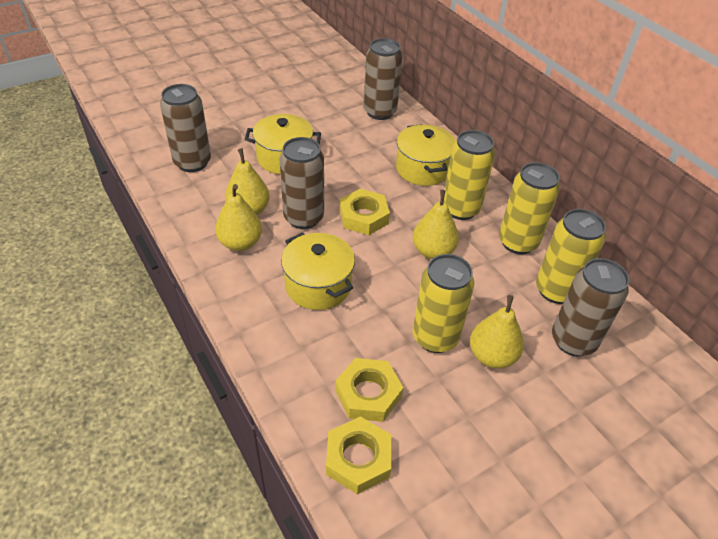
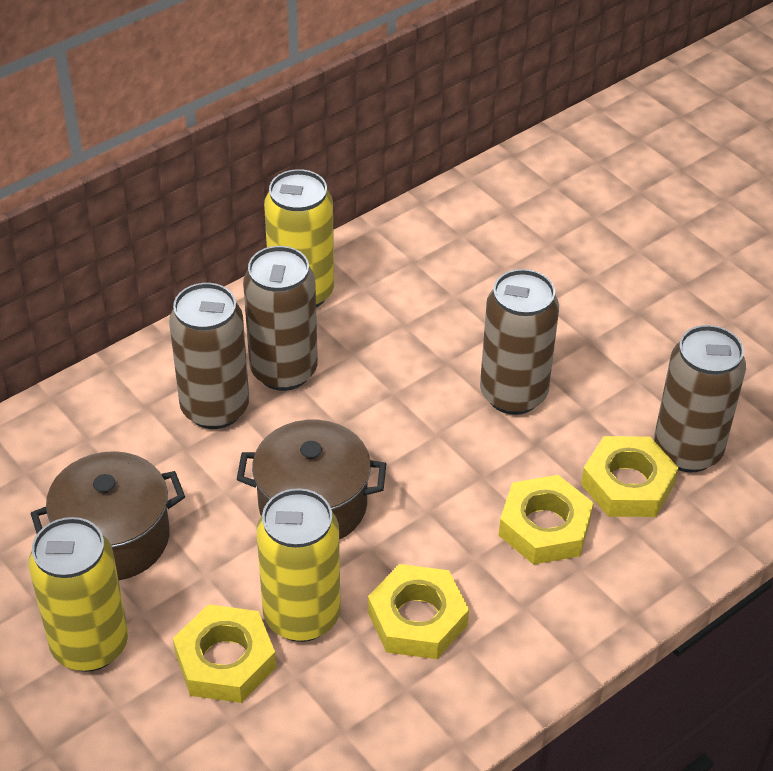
brown pot: 0 -> 2
yellow can: 4 -> 3
yellow nut: 3 -> 4
yellow pear: 4 -> 0
yellow pot: 3 -> 0

